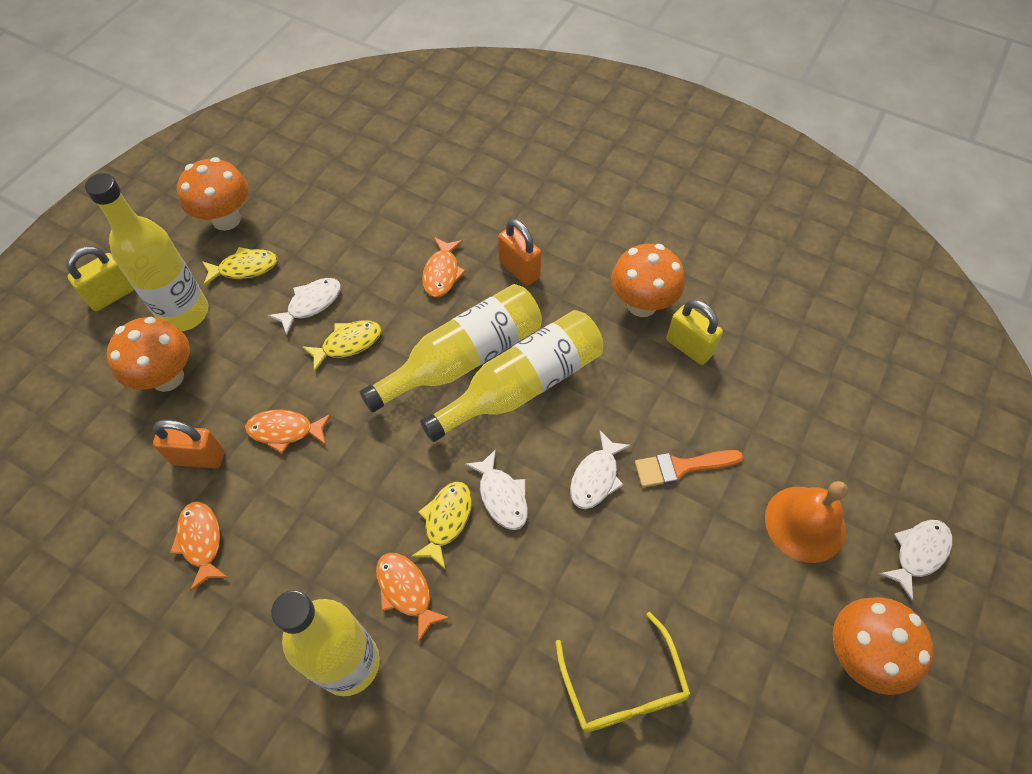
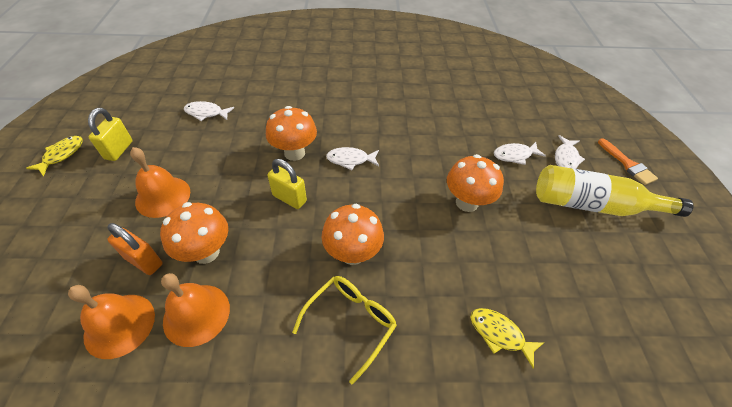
orange bell: 1 -> 3
orange fish: 4 -> 0
orange padlock: 2 -> 1
yellow bottle: 4 -> 1
yellow fish: 3 -> 2

